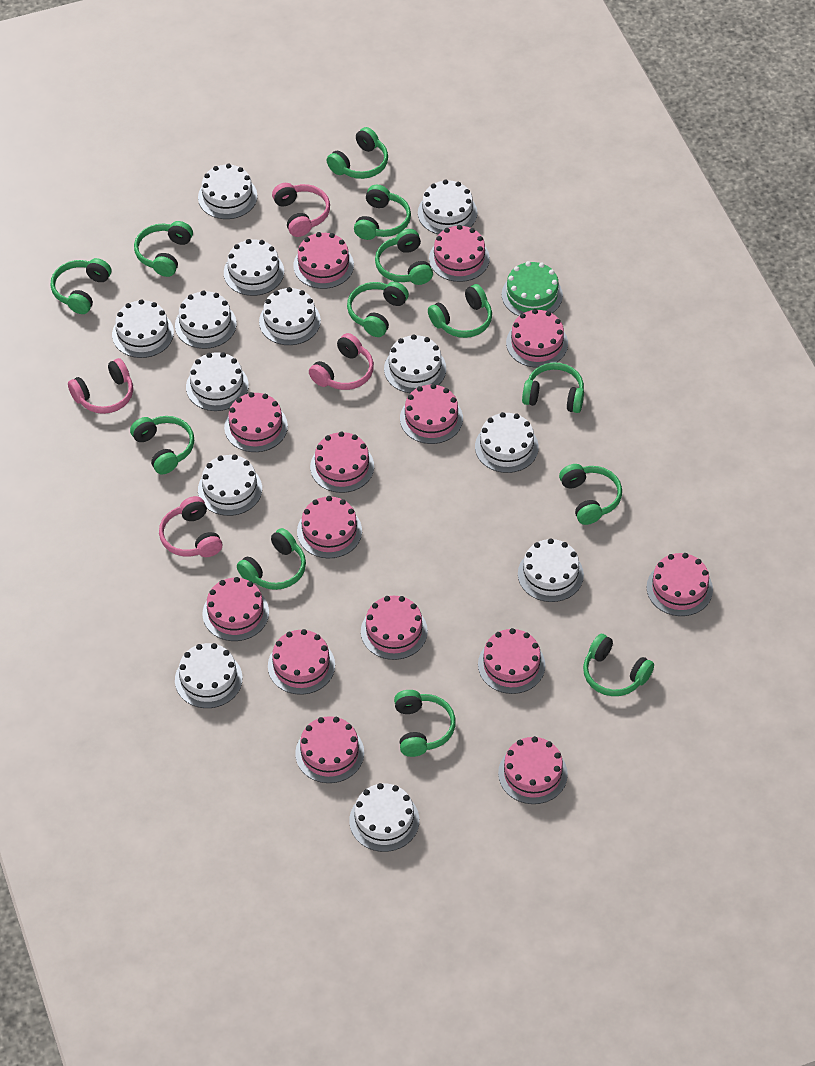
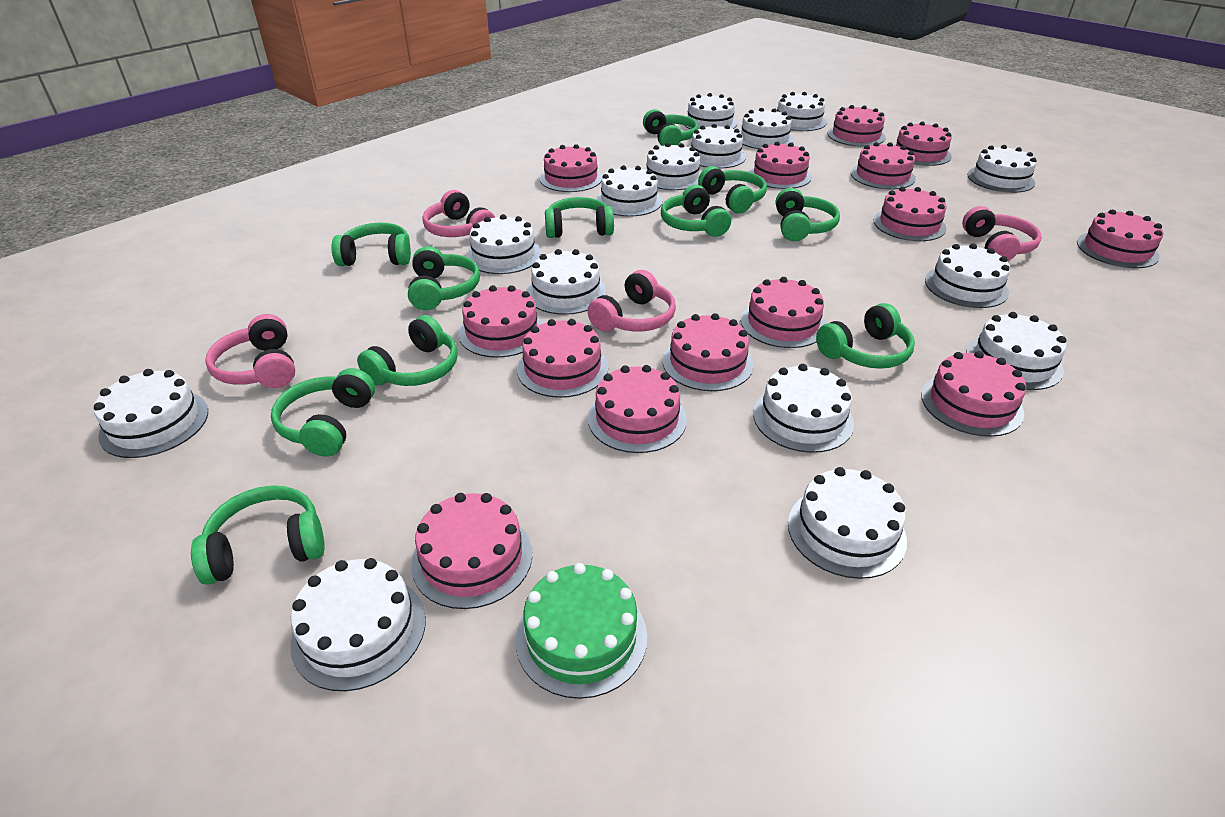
green headphones: 13 -> 11
white cake: 13 -> 15

